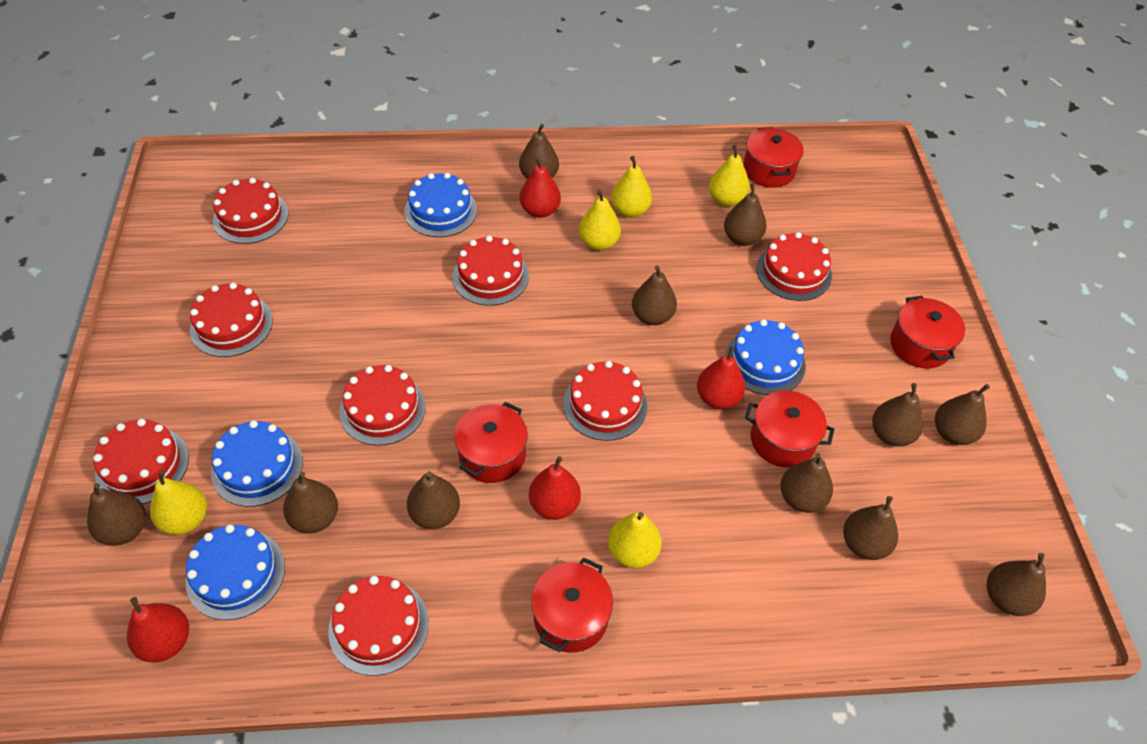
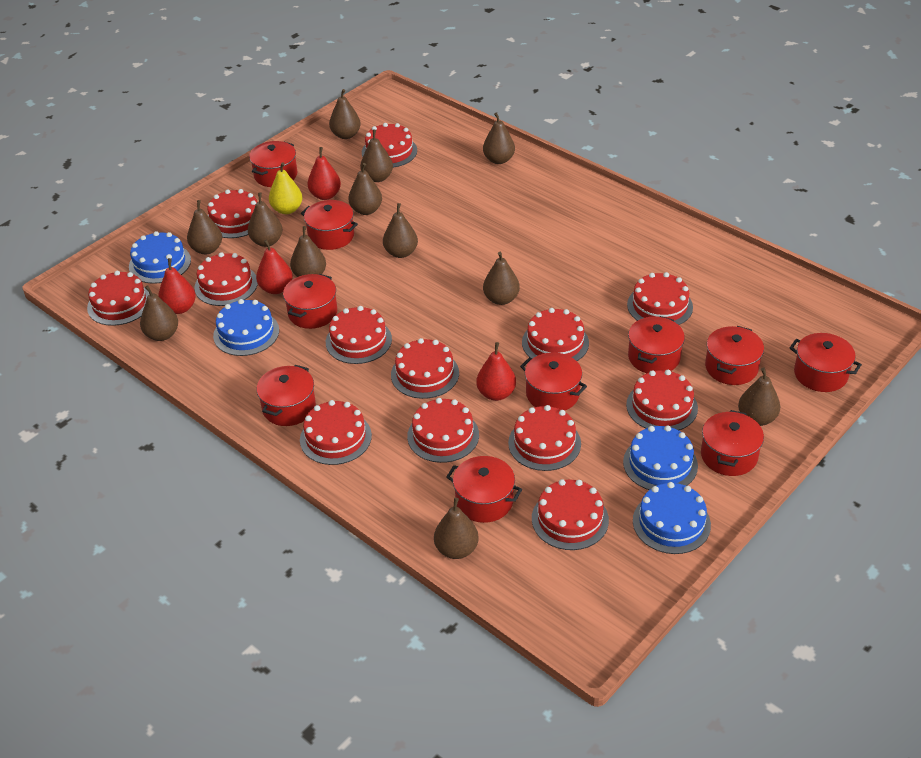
brown pear: 11 -> 12
red cake: 8 -> 13
red pot: 5 -> 10
yellow pear: 5 -> 1

